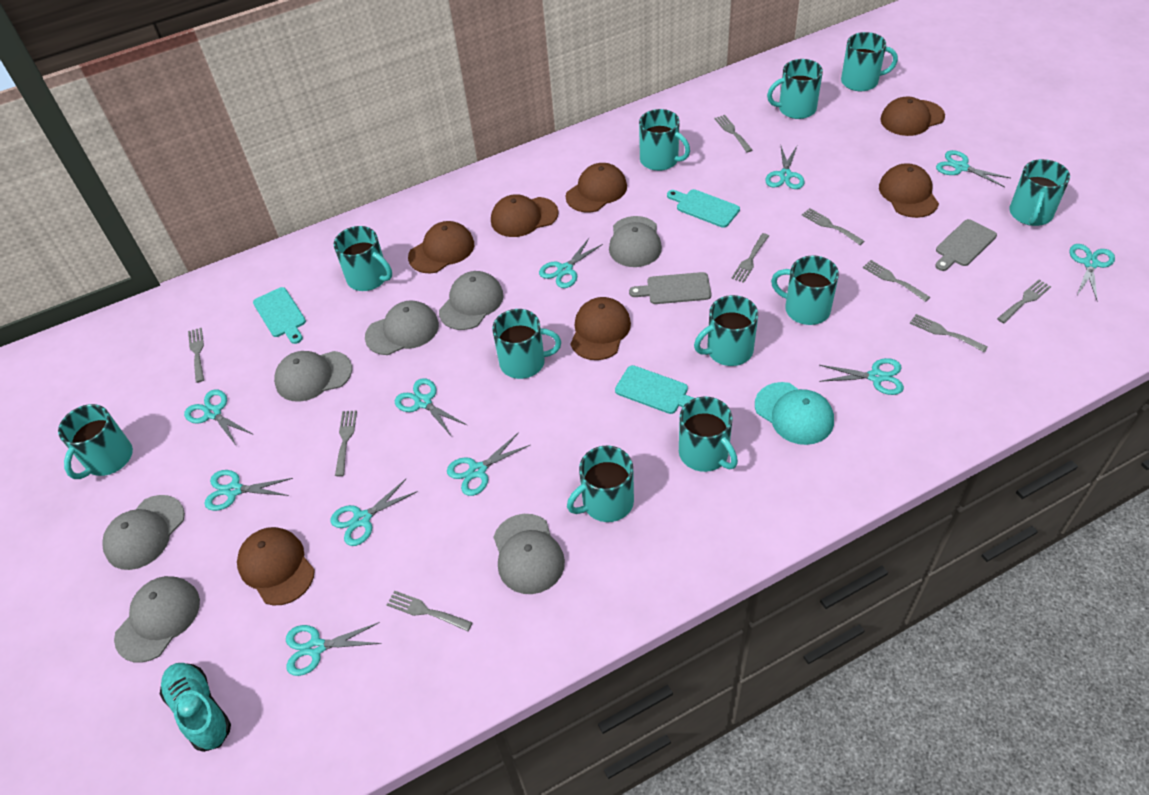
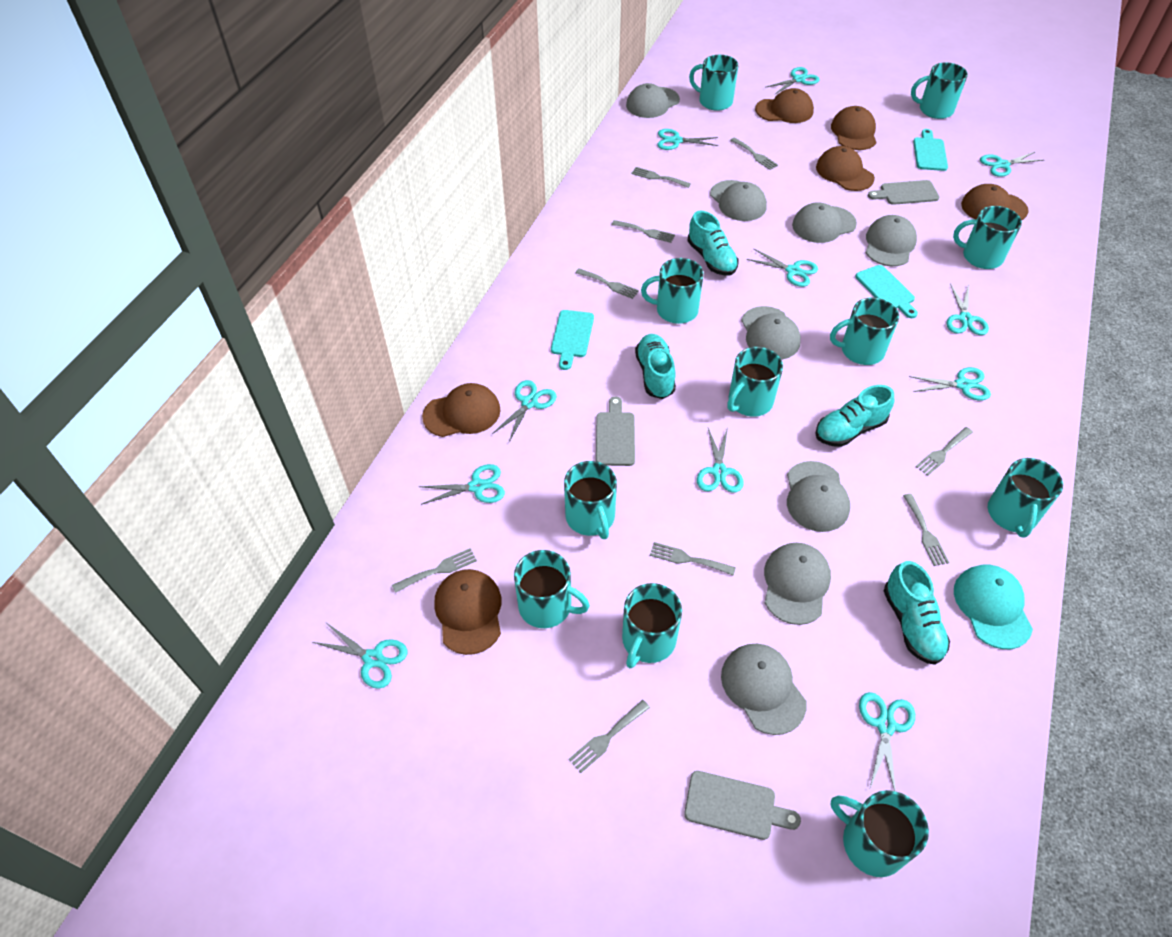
brown cap: 7 -> 6
grey cap: 7 -> 8
grey cutting board: 2 -> 3
turquoise shoe: 1 -> 4

